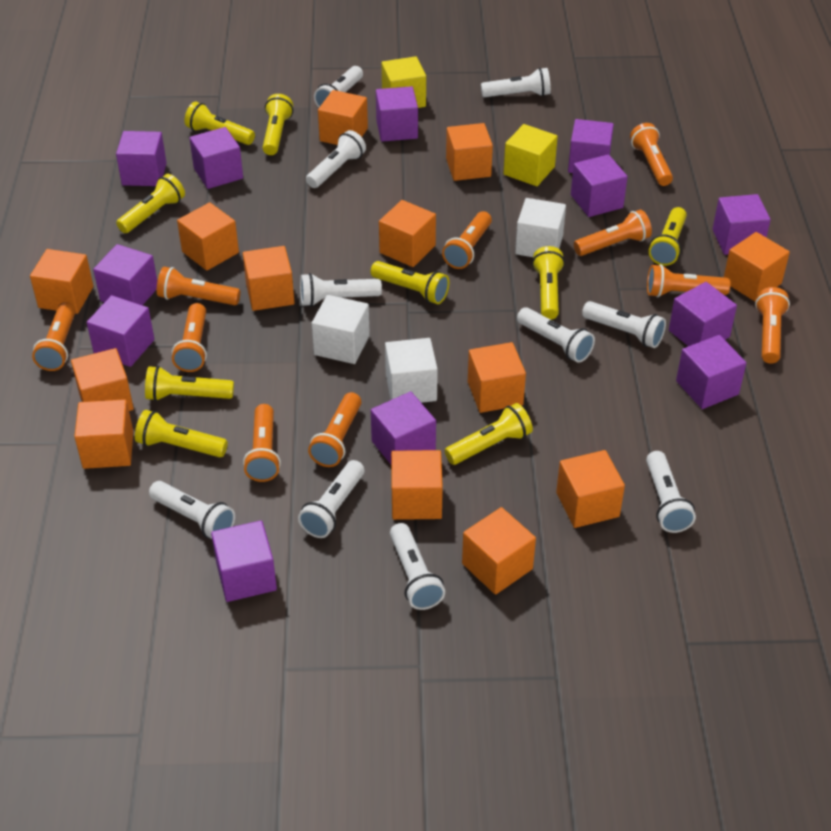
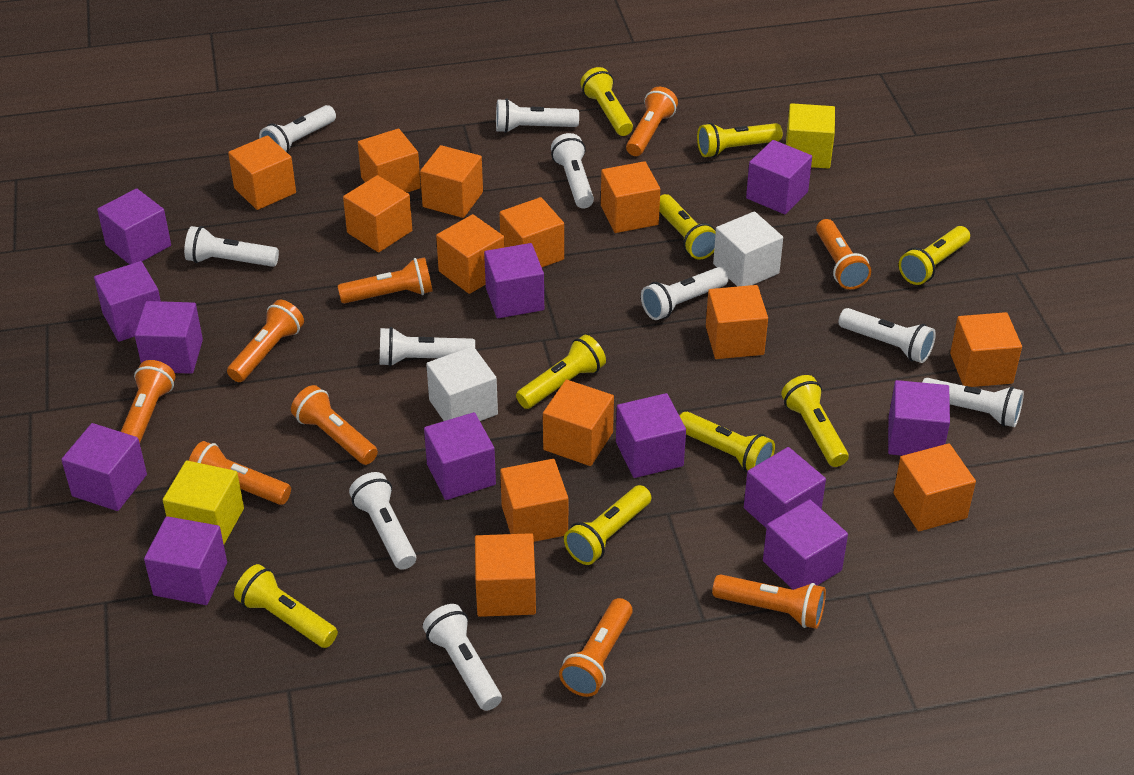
orange flashlight: 10 -> 9
white cube: 3 -> 2

